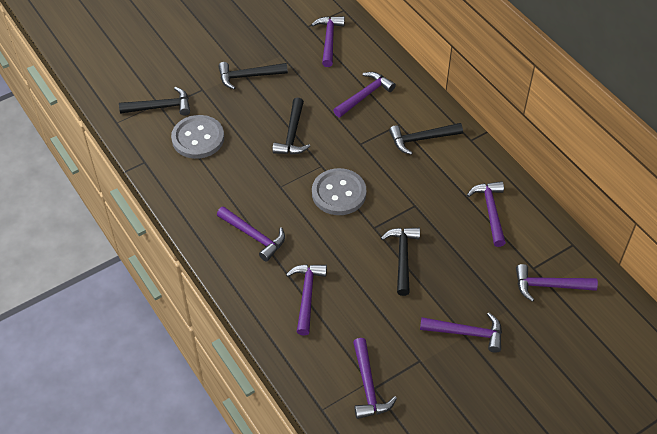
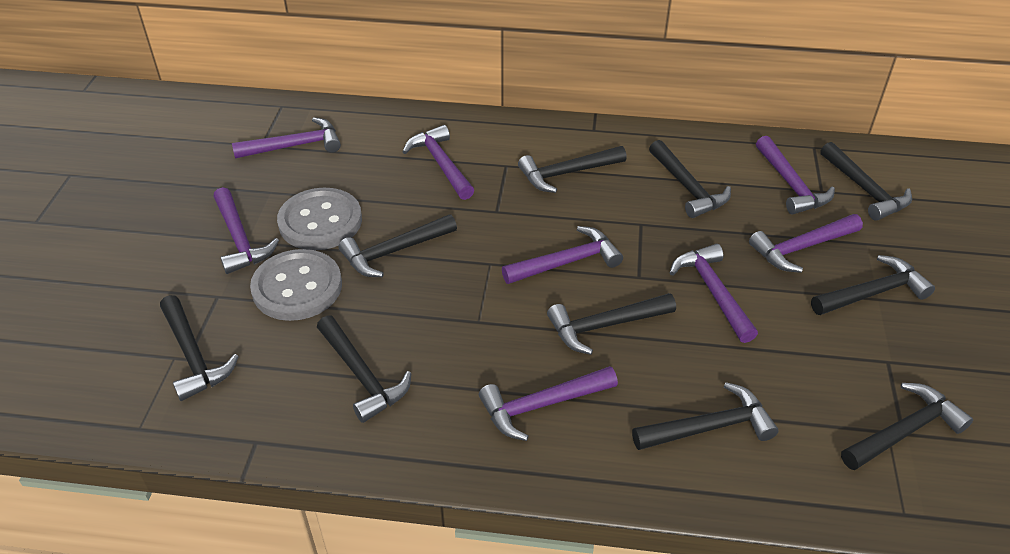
black hammer: 5 -> 10

